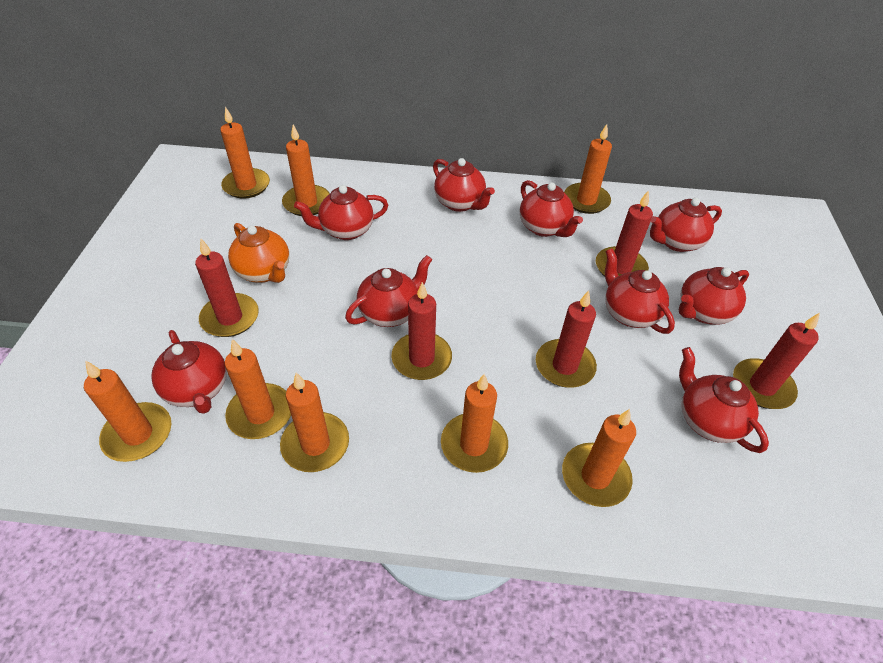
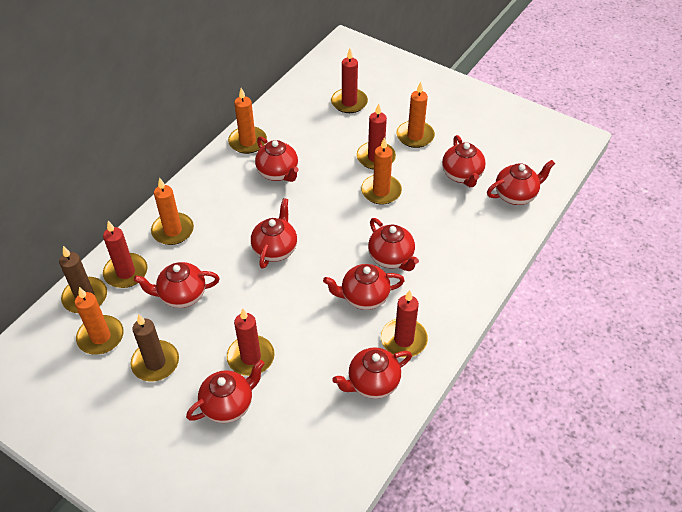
brown candle: 0 -> 2
orange candle: 8 -> 5
orange teapot: 1 -> 0

